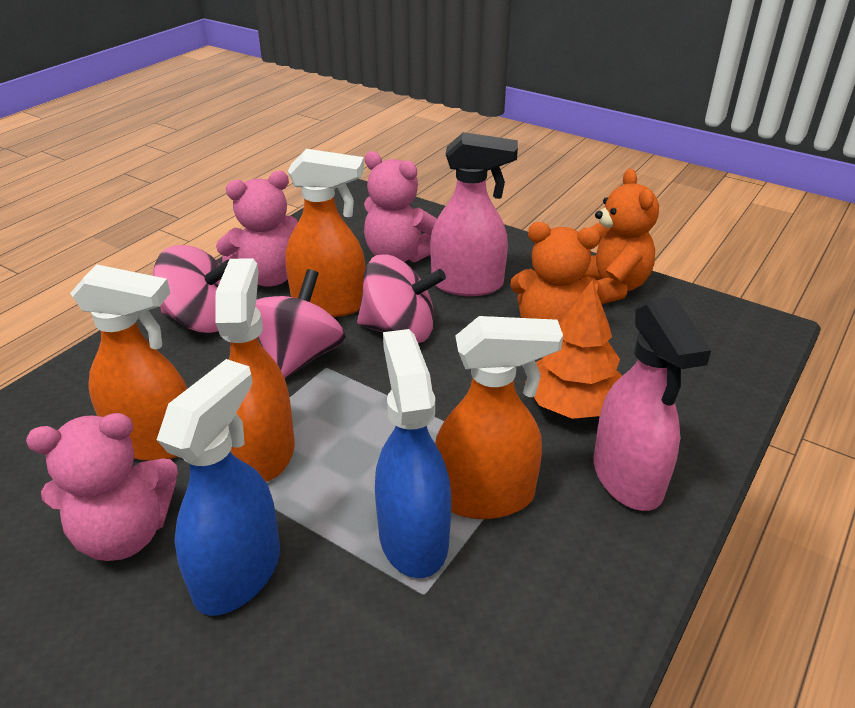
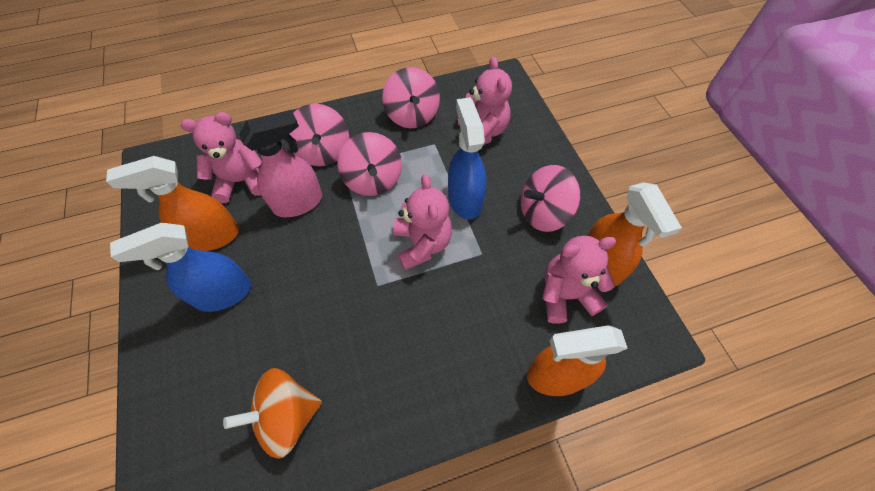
orange spinning top: 0 -> 1
orange spray bottle: 4 -> 3
orange teddy bear: 2 -> 0
orange tree: 1 -> 0
pink spinning top: 3 -> 4
pink spray bottle: 2 -> 1
pink teddy bear: 3 -> 4

